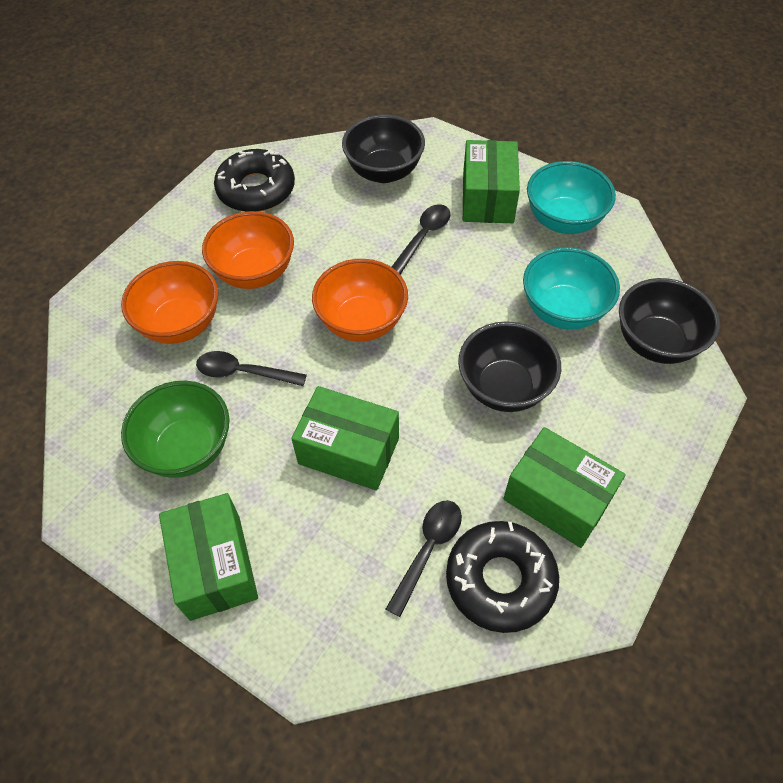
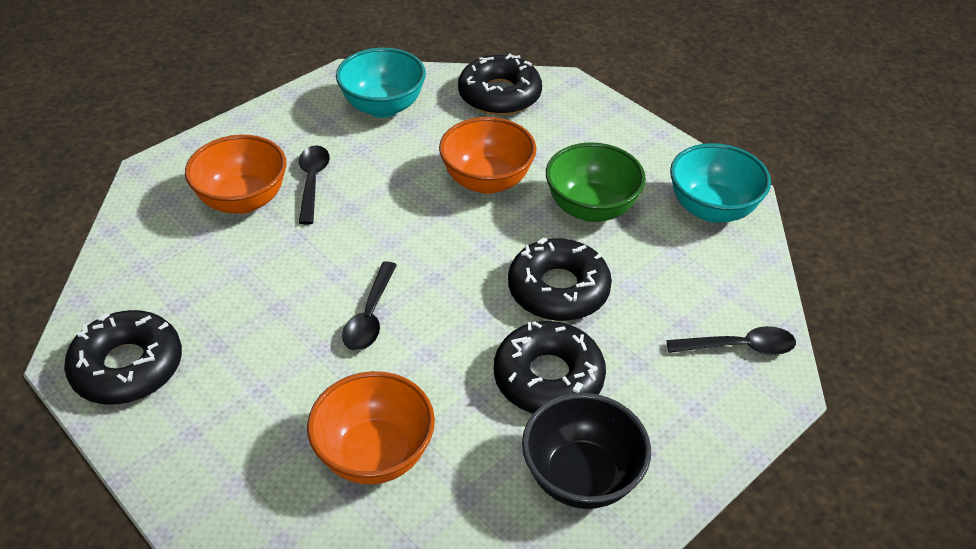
black bowl: 3 -> 1
black donut: 2 -> 4
green box: 4 -> 0

